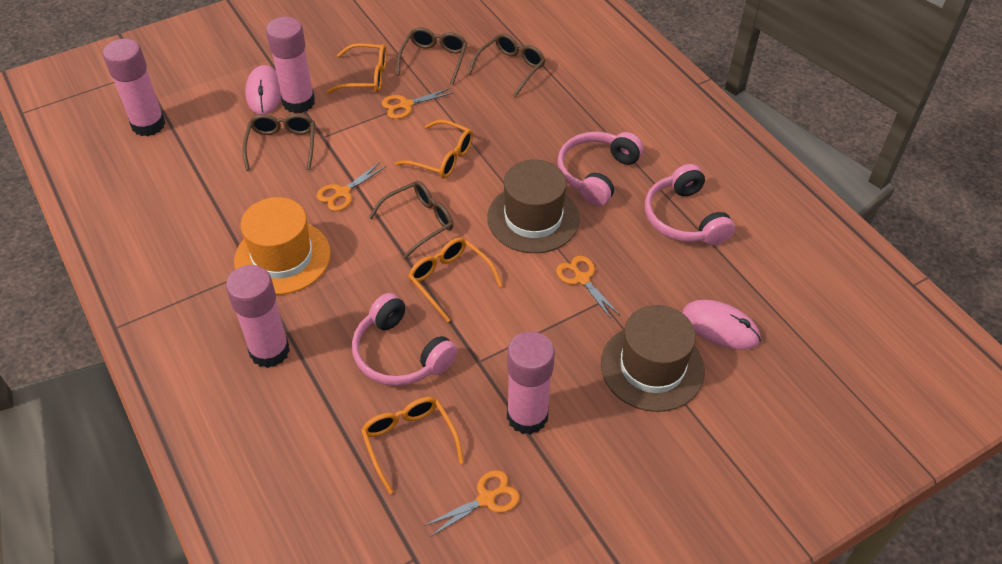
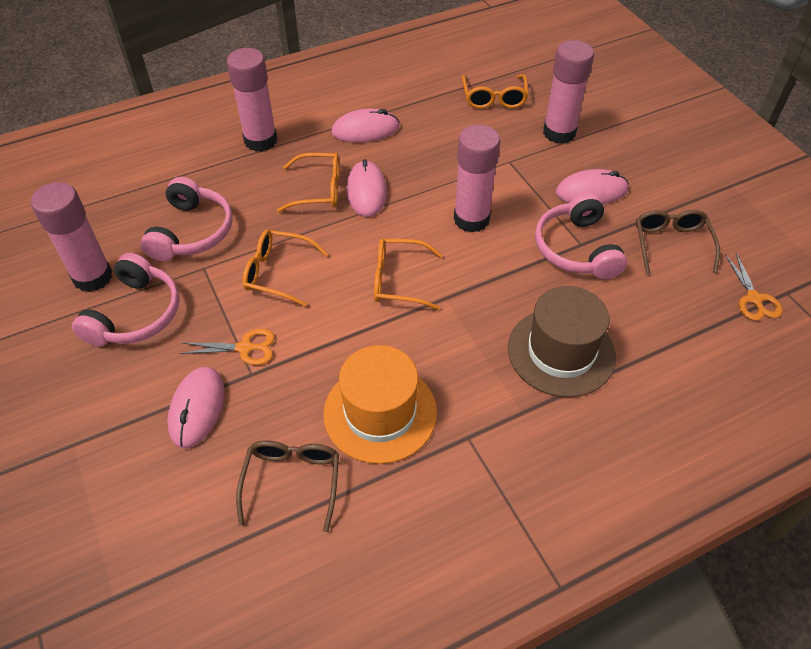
brown glasses: 4 -> 2
brown hat: 2 -> 1
orange scissors: 4 -> 2
pink mouse: 2 -> 4

